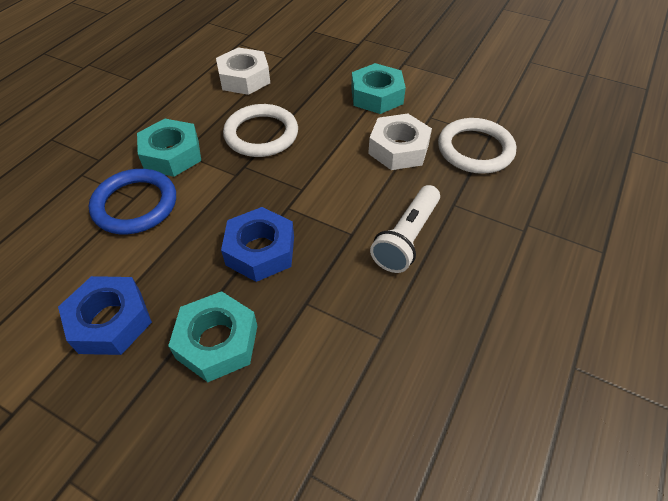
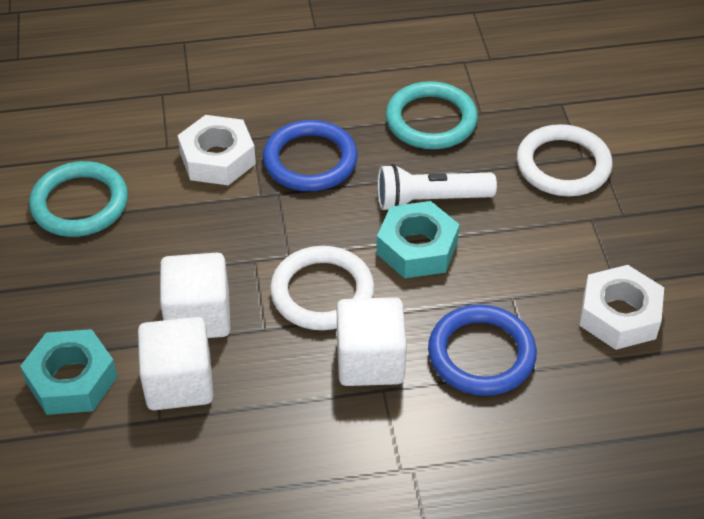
blue nut: 2 -> 0
blue ring: 1 -> 2
turquoise nut: 3 -> 2
turquoise ring: 0 -> 2
white cube: 0 -> 3

